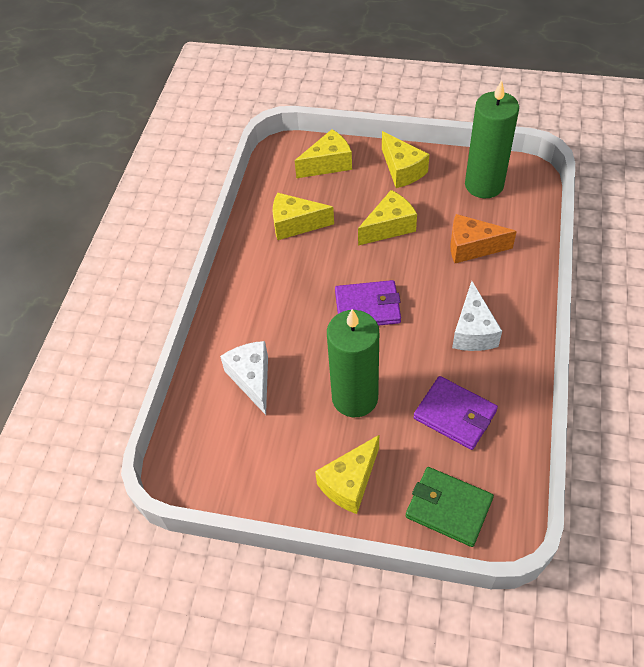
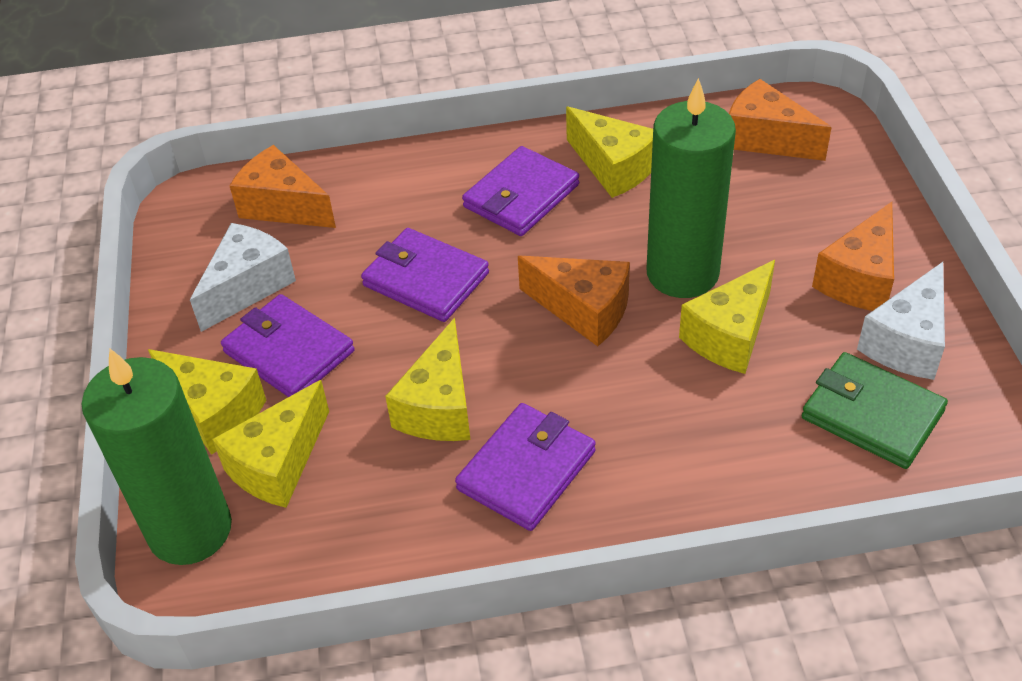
orange cheese: 1 -> 4
purple wallet: 2 -> 4

